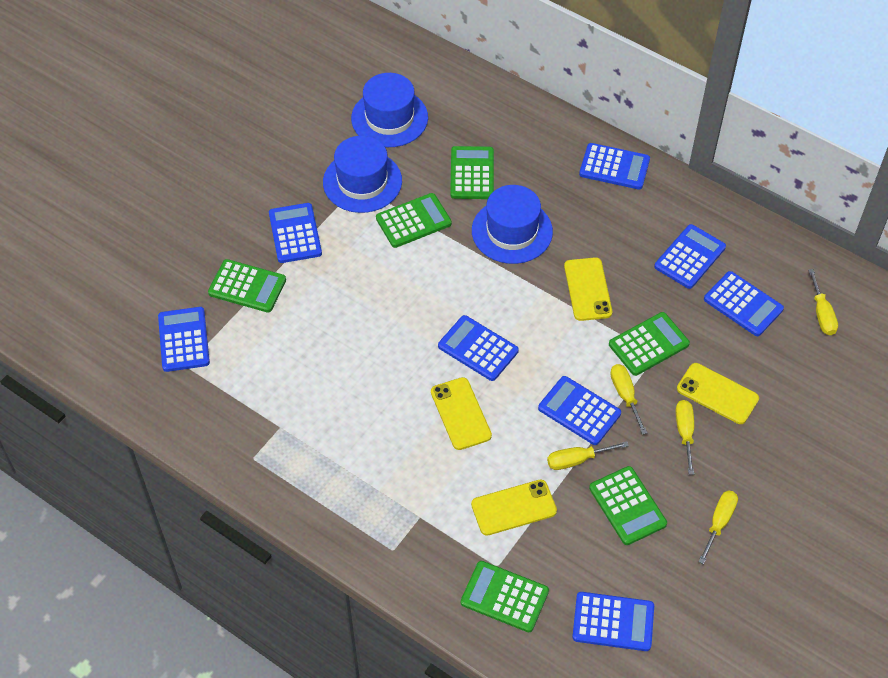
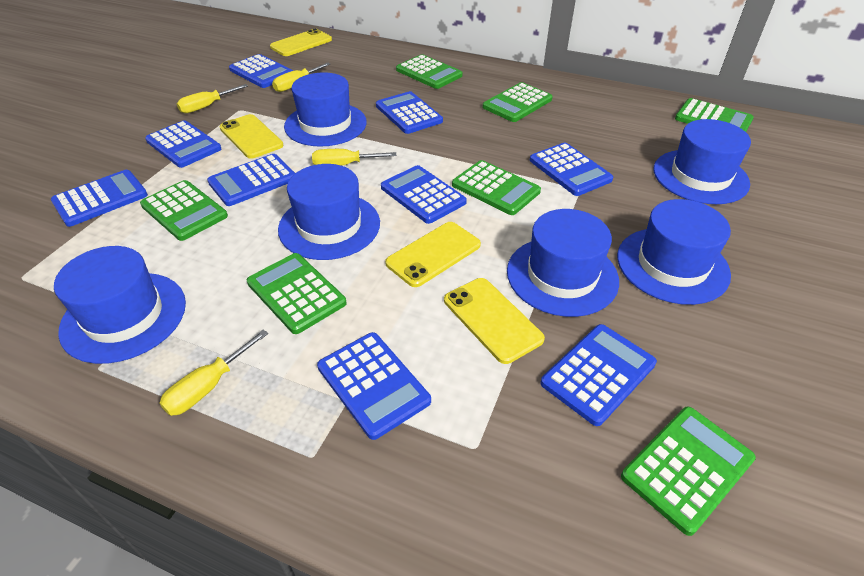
blue calculator: 8 -> 9
blue hat: 3 -> 6
green calculator: 6 -> 7
yellow screwdriver: 5 -> 4

